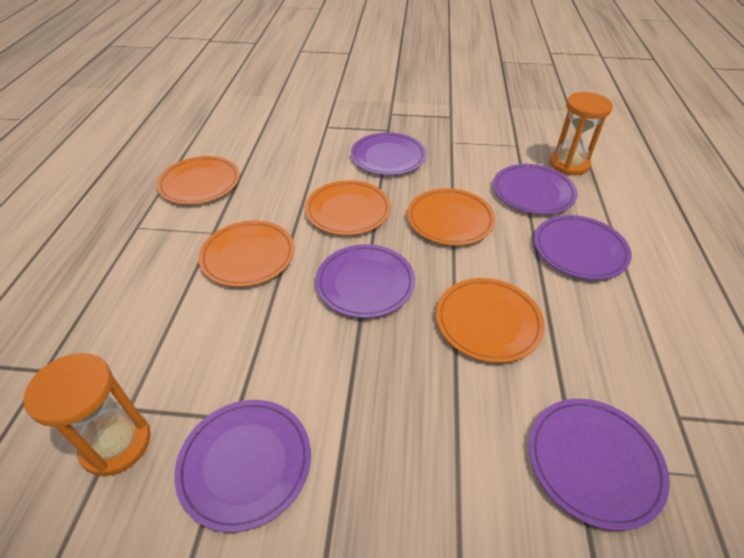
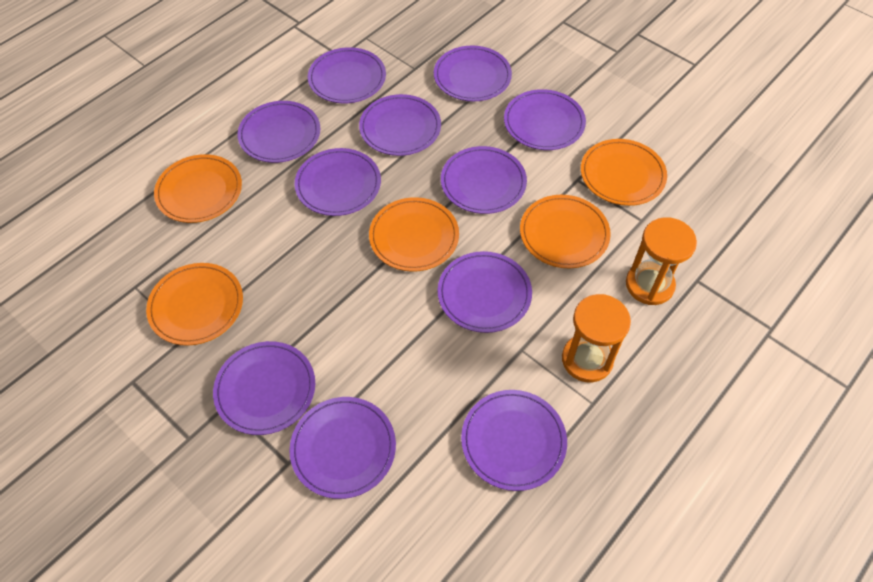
purple plate: 6 -> 11

